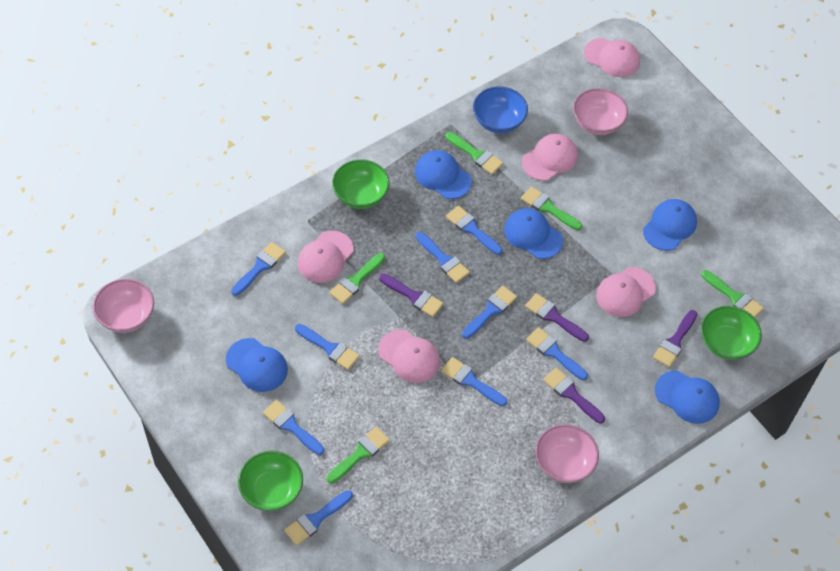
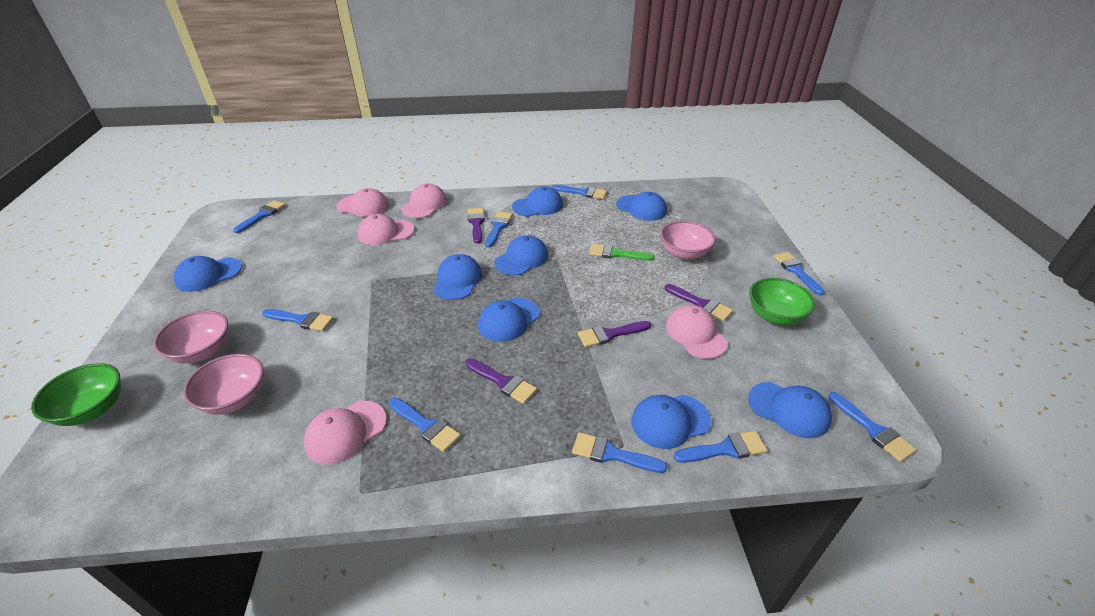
blue bowl: 1 -> 0
blue cap: 5 -> 8
green bowl: 3 -> 2
green brush: 5 -> 1

